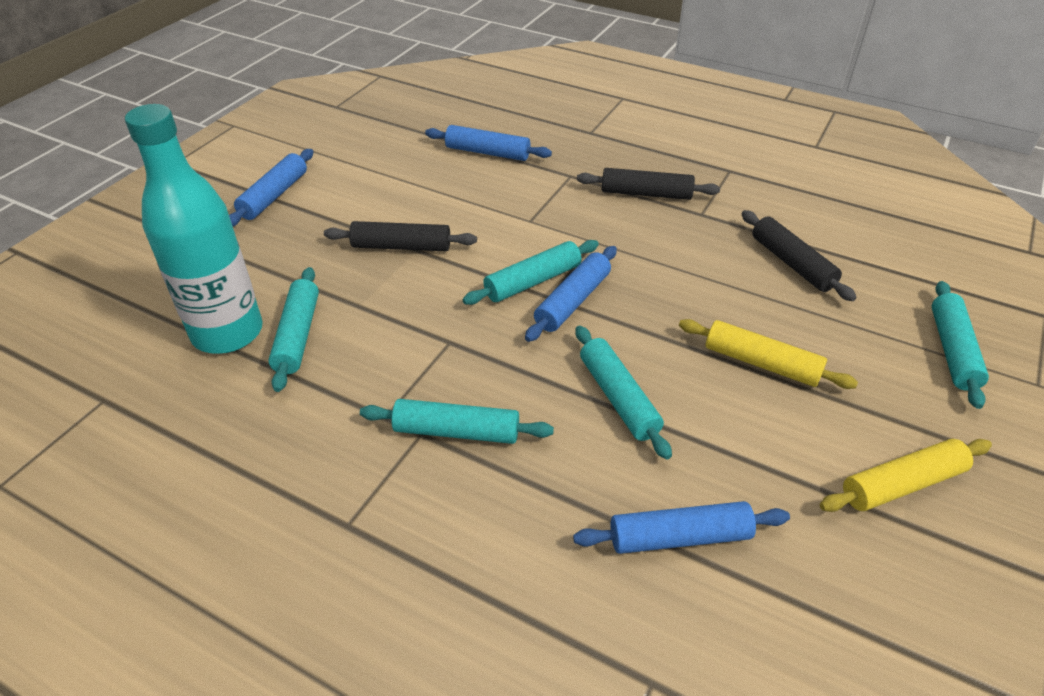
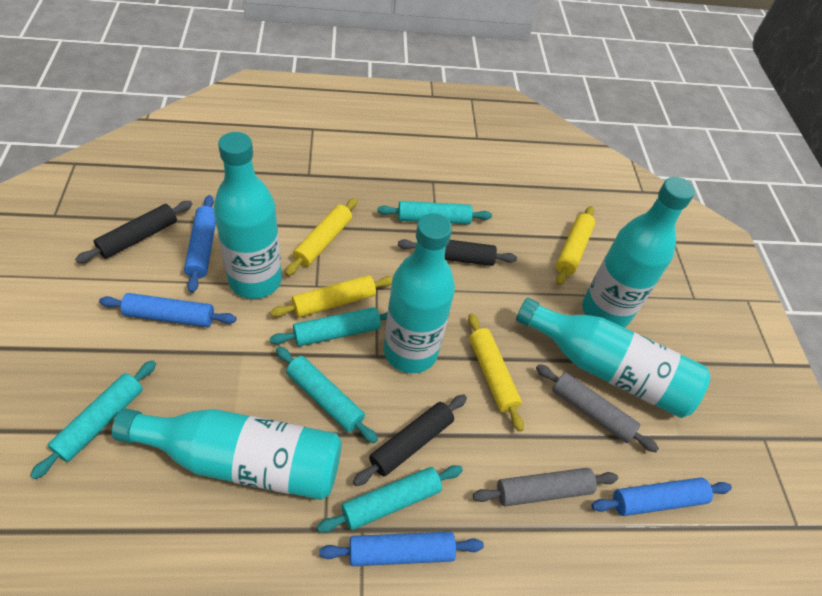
grey rolling pin: 0 -> 2
turquoise bottle: 1 -> 5
yellow rolling pin: 2 -> 4

